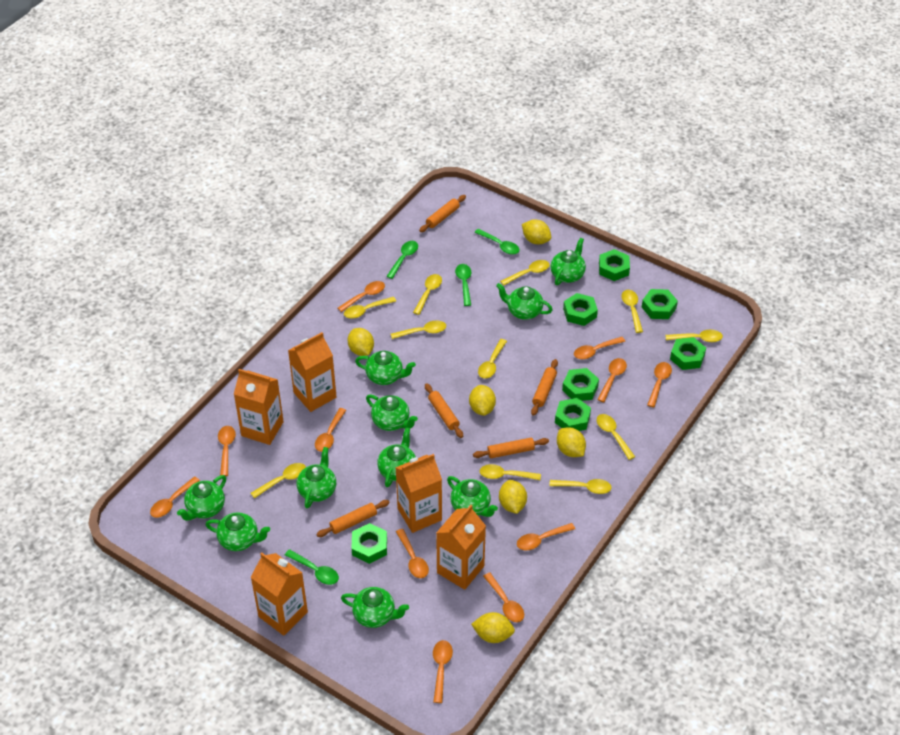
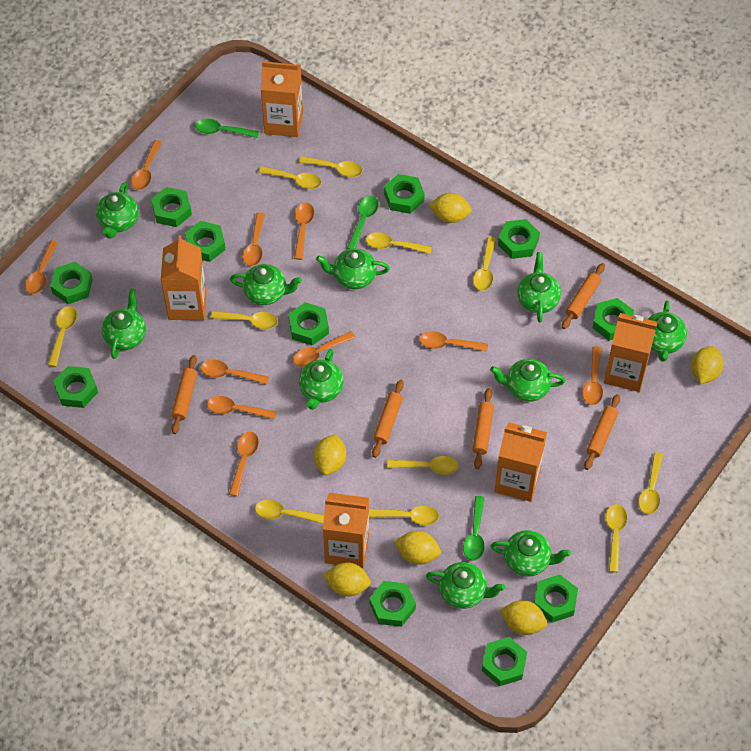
green nut: 7 -> 11
green spoon: 4 -> 3
orange spoon: 11 -> 10

